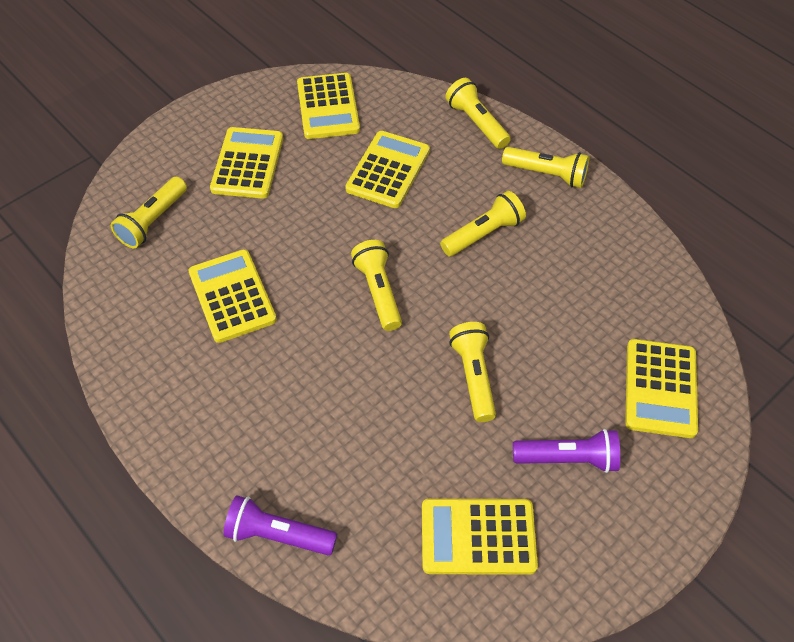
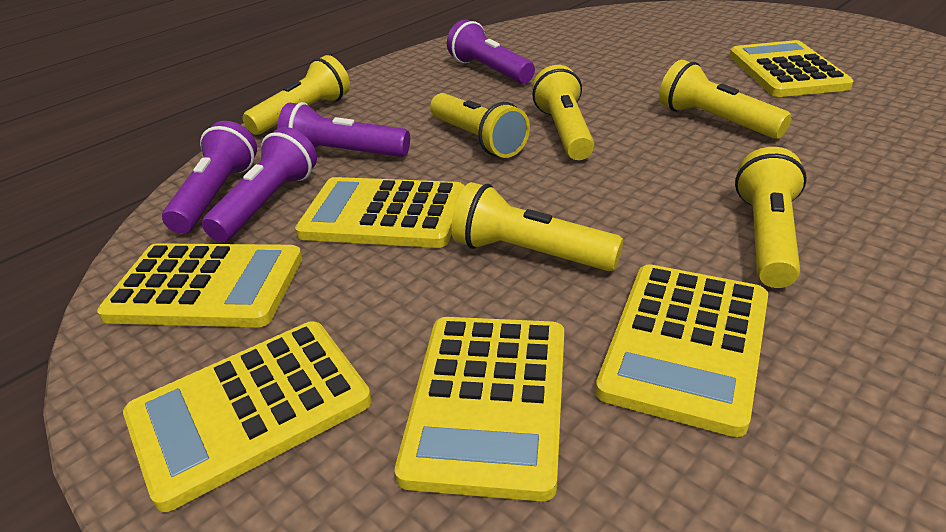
purple flashlight: 2 -> 4

